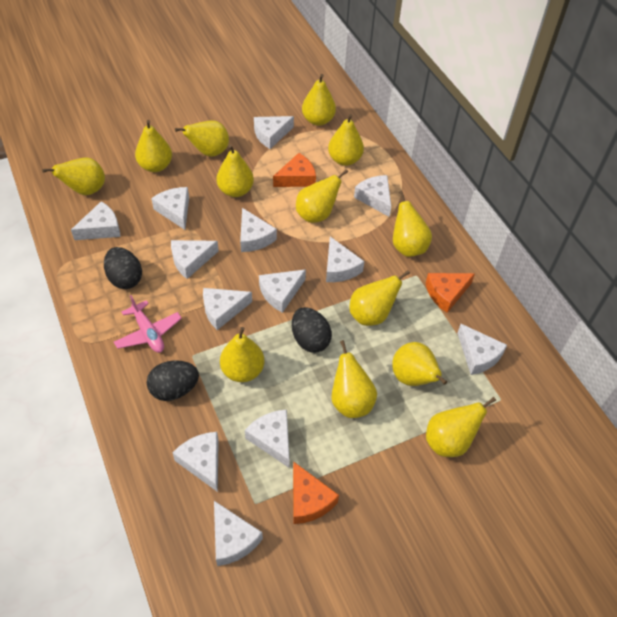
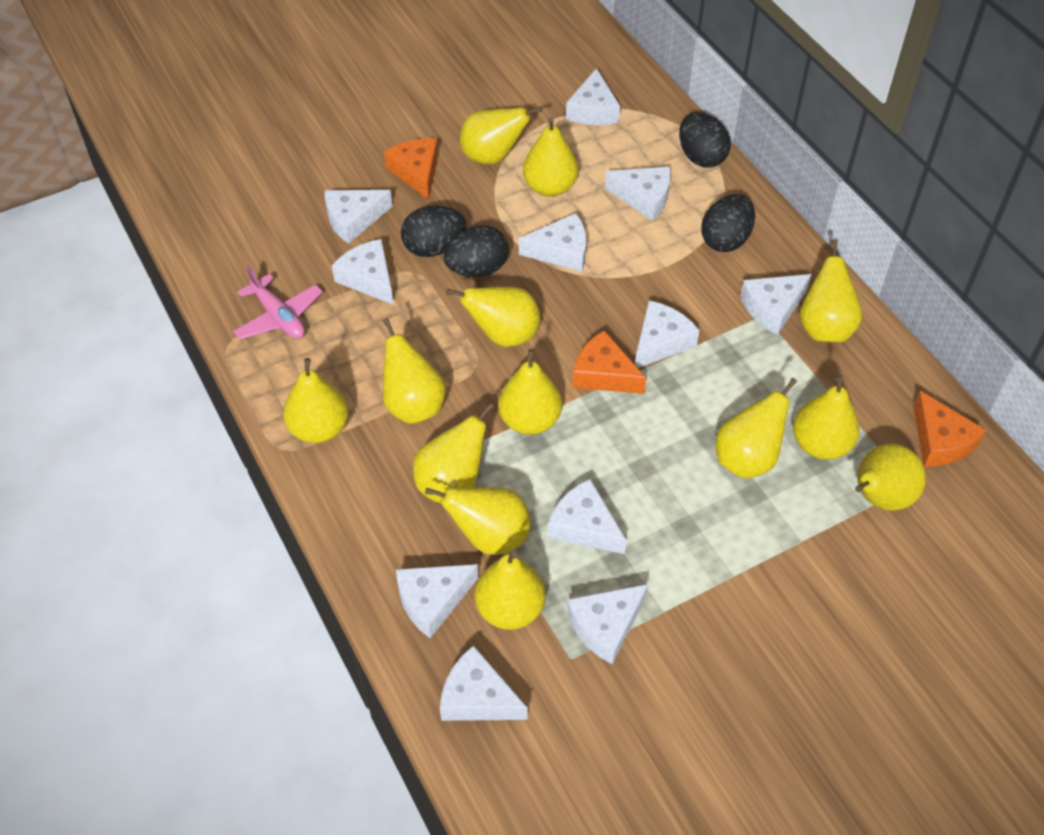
black egg: 3 -> 4
white cheese: 13 -> 11

